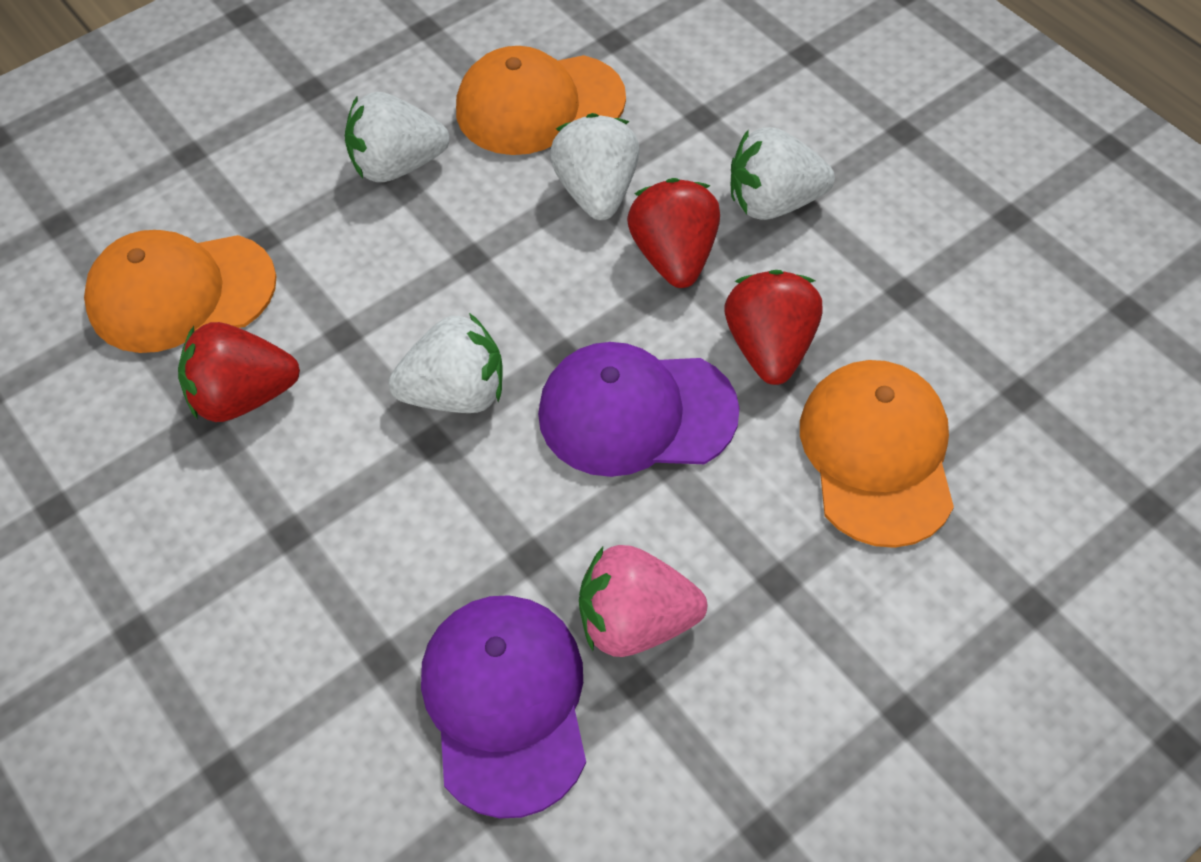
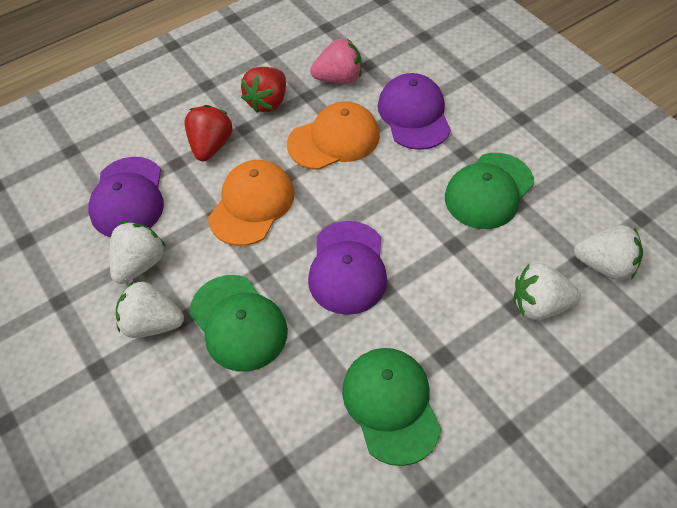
green cap: 0 -> 3
orange cap: 3 -> 2
purple cap: 2 -> 3
red strawberry: 3 -> 2

